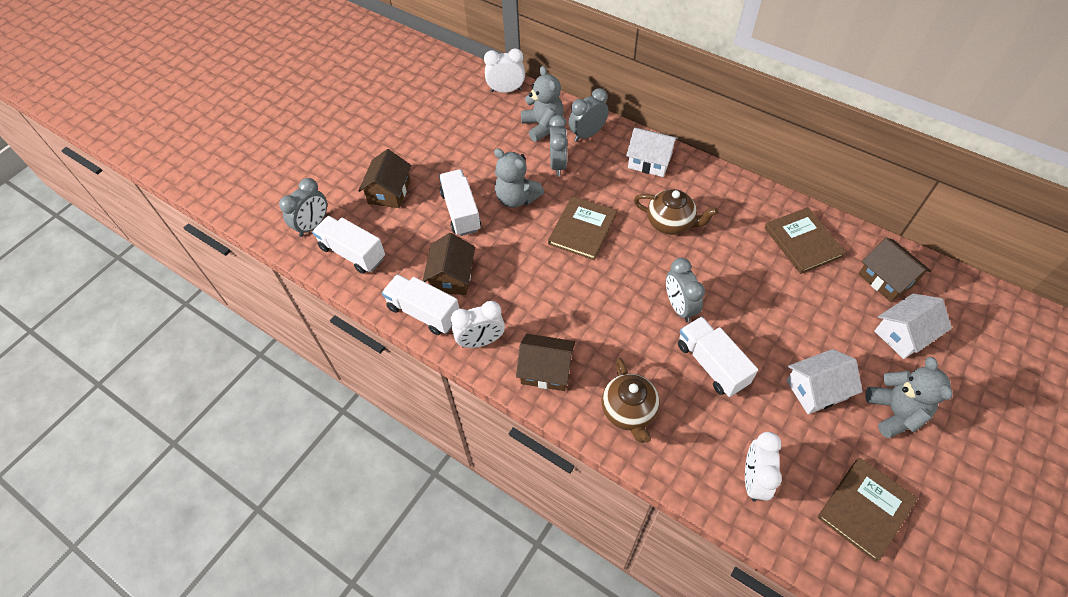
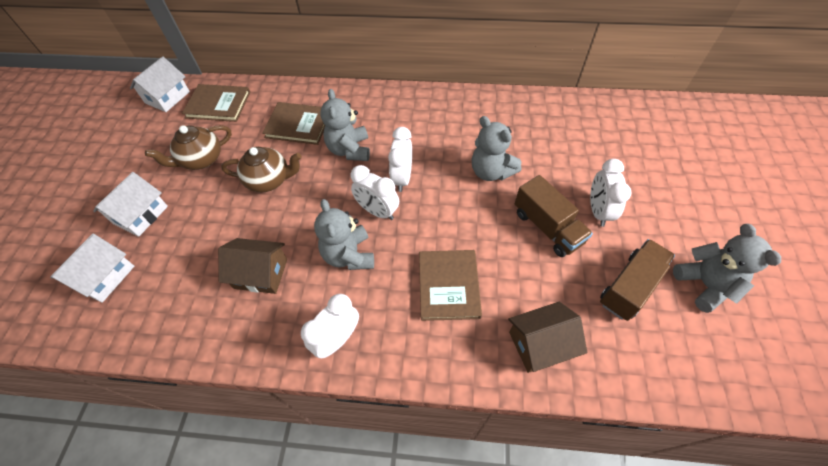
brown house: 4 -> 2
brown truck: 0 -> 2
grey clock: 4 -> 0
grey teddy bear: 3 -> 4
white clock: 3 -> 4
white truck: 4 -> 0

